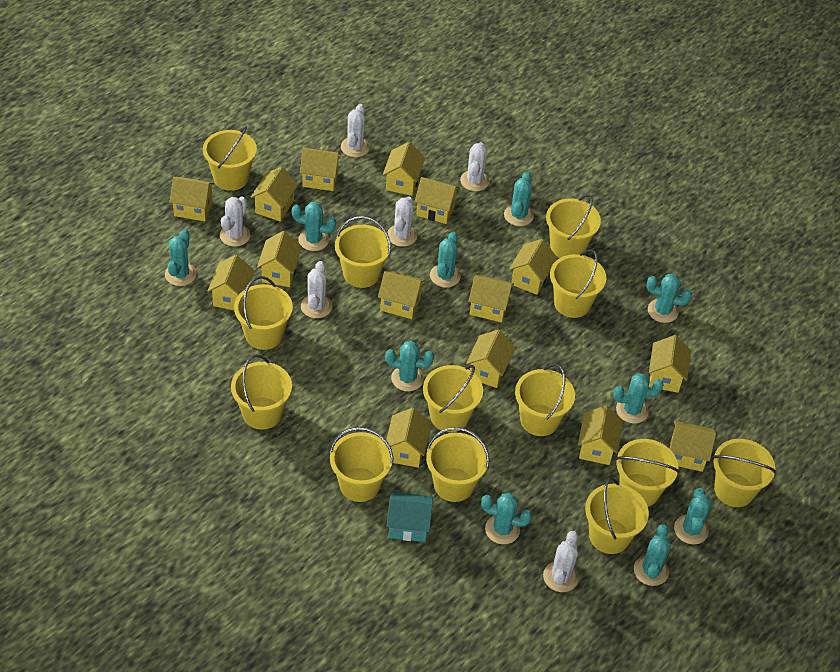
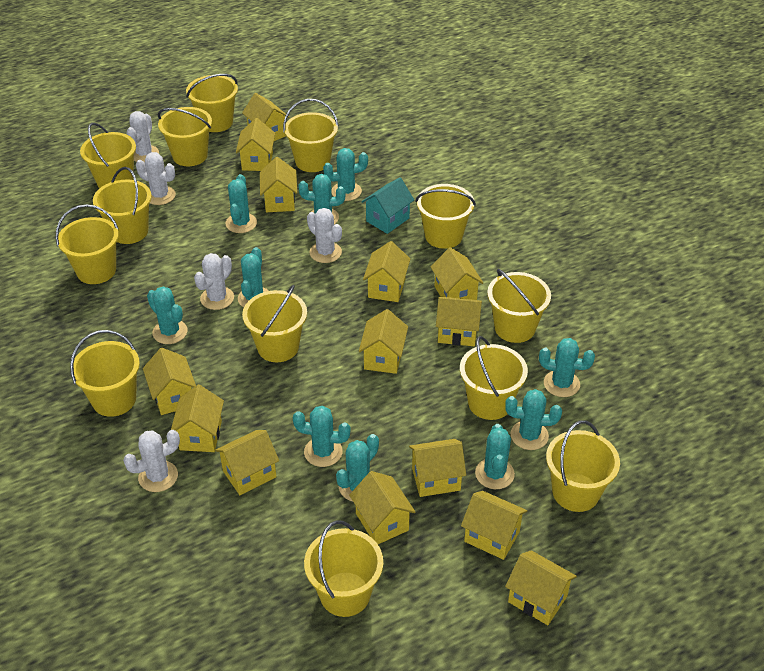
white cactus: 6 -> 5
yellow house: 15 -> 14

